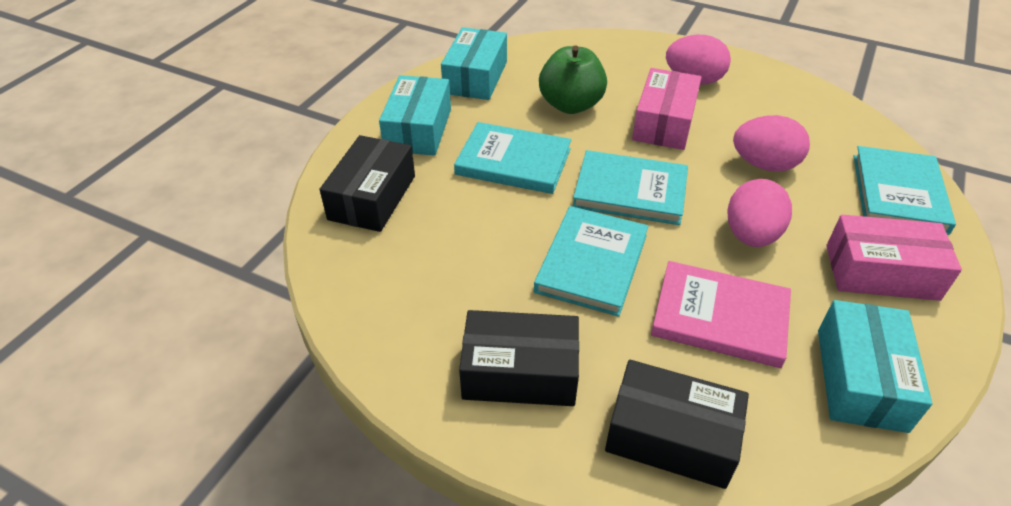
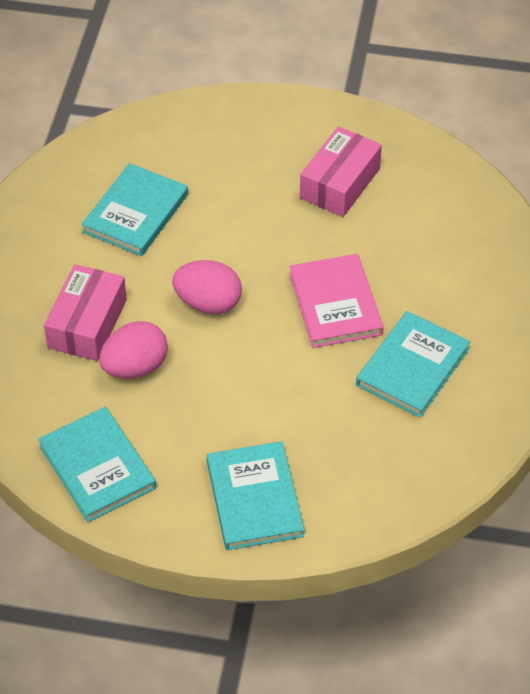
black box: 3 -> 0
green apple: 1 -> 0
pink egg: 3 -> 2
turquoise box: 3 -> 0

